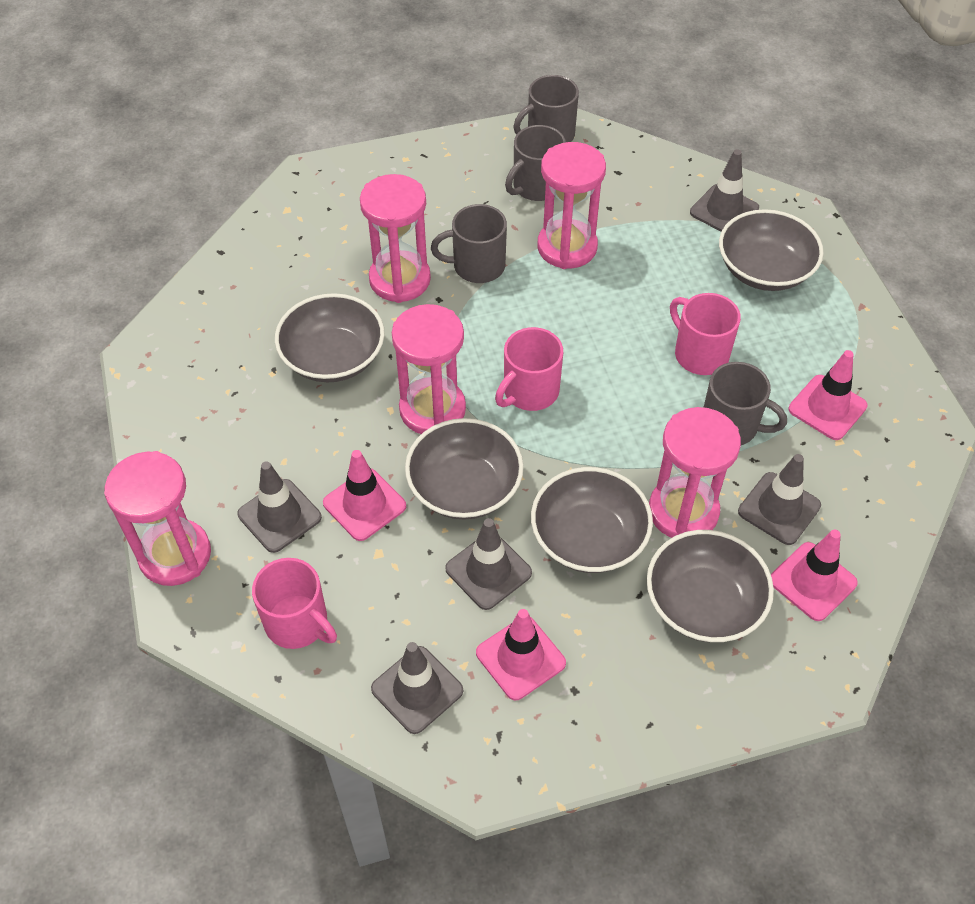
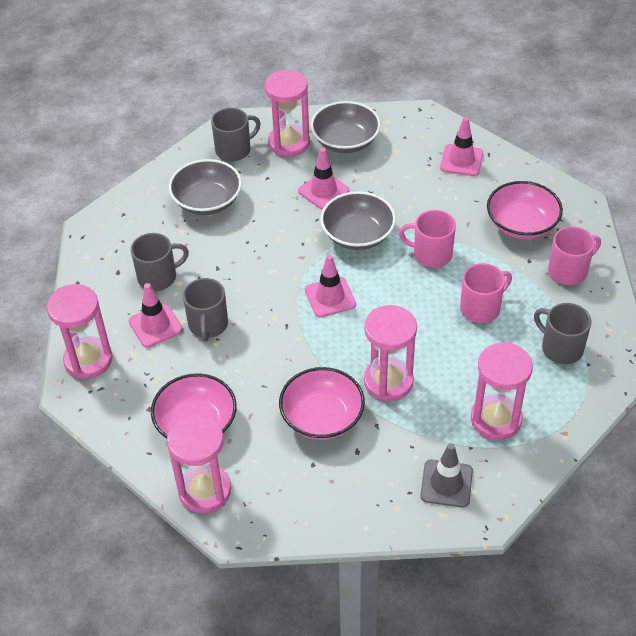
grey bowl: 5 -> 3
grey traffic cone: 5 -> 1
pink bowl: 0 -> 3

